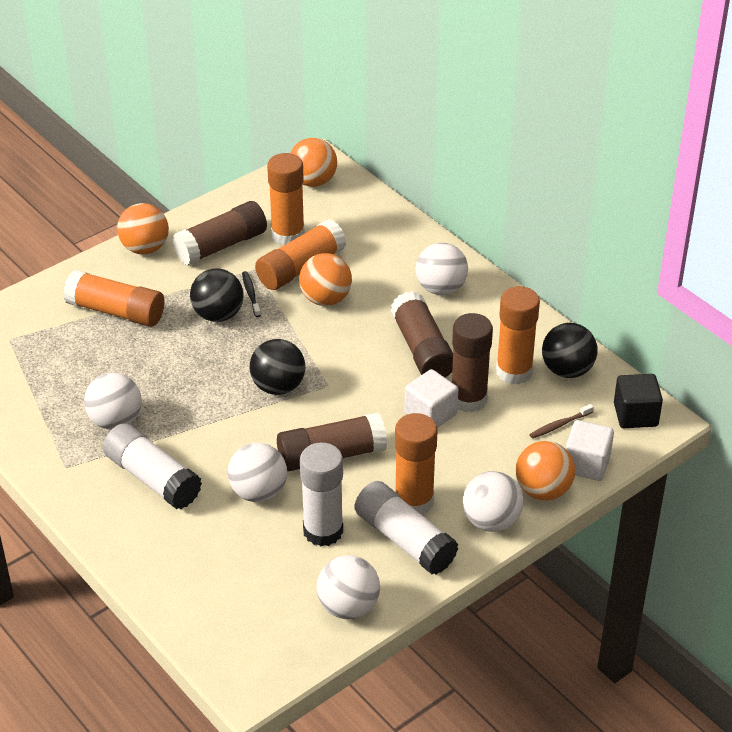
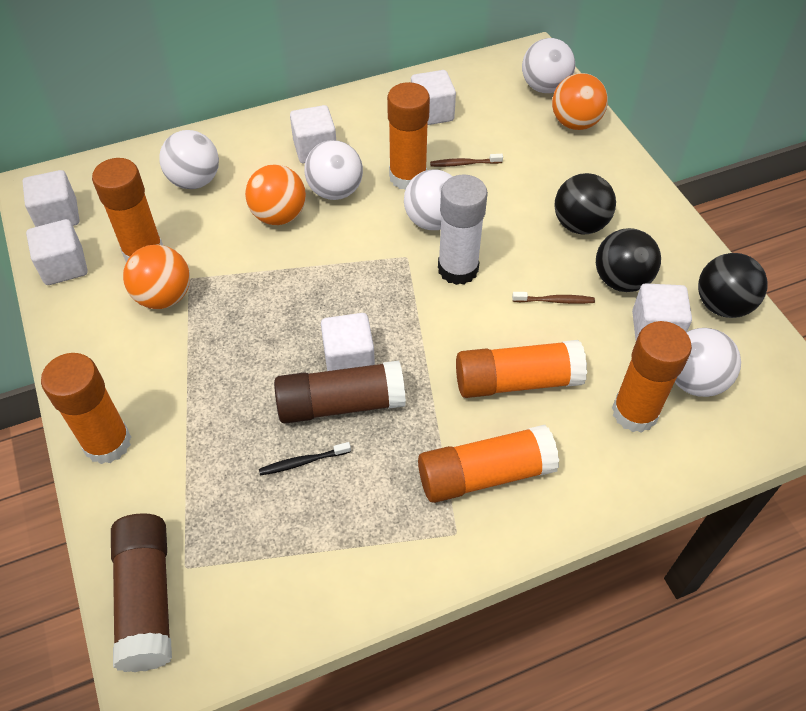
black cube: 1 -> 0
brown glue stick: 4 -> 2
brown toothbrush: 1 -> 2
orange ball: 4 -> 3
orange glue stick: 5 -> 6
white cube: 2 -> 6
white glue stick: 3 -> 1

